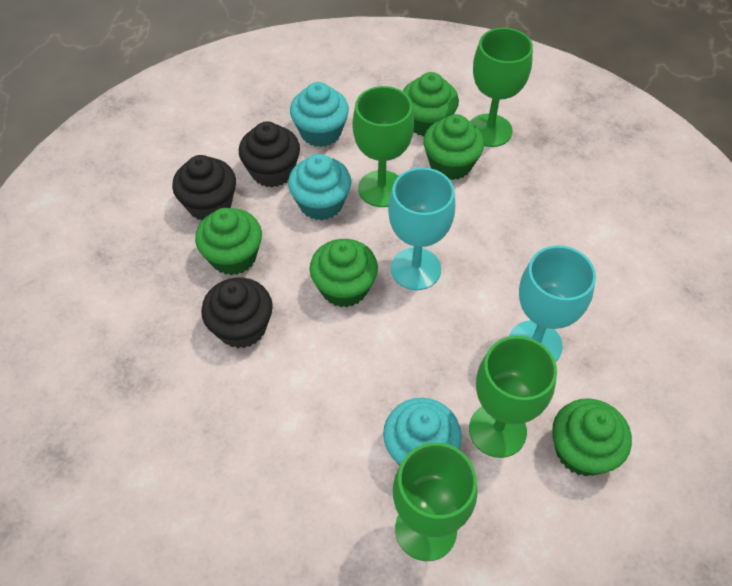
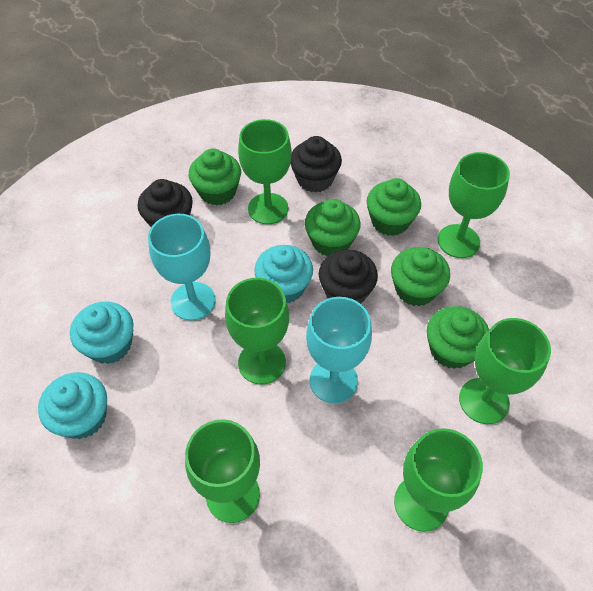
green goblet: 4 -> 6

